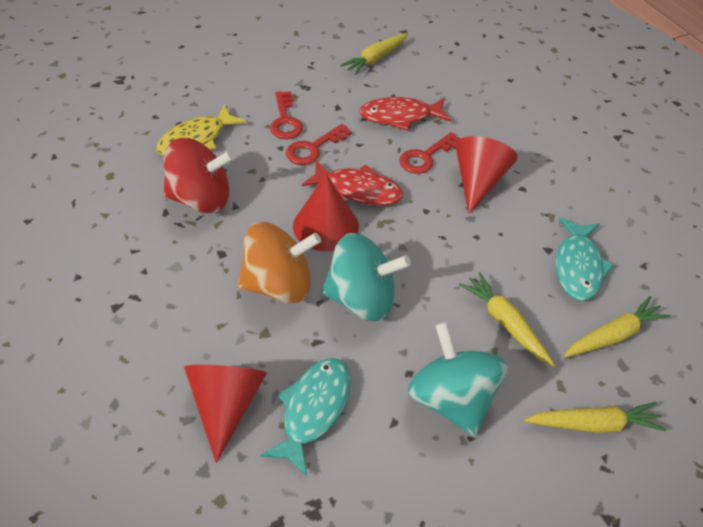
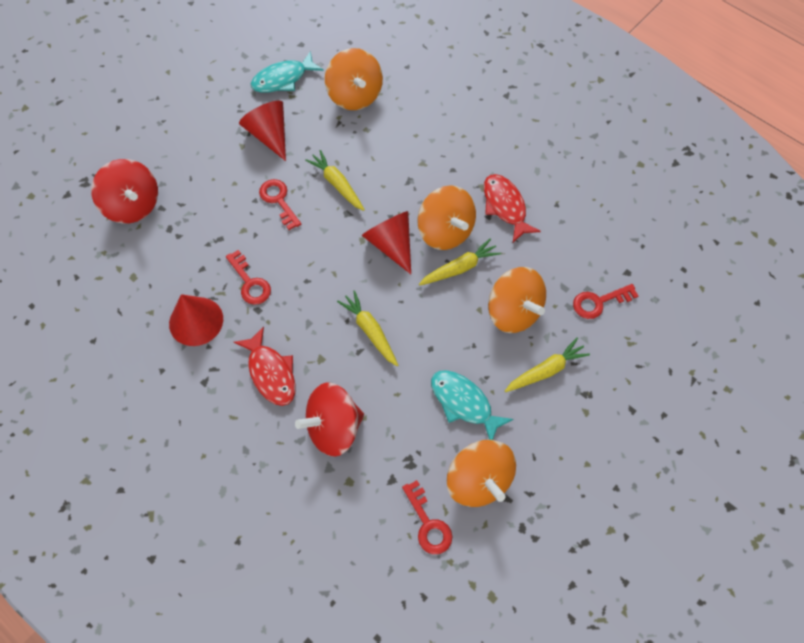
orange spinning top: 1 -> 4
red key: 3 -> 4
red spinning top: 1 -> 2
turquoise spinning top: 2 -> 0
yellow fish: 1 -> 0

